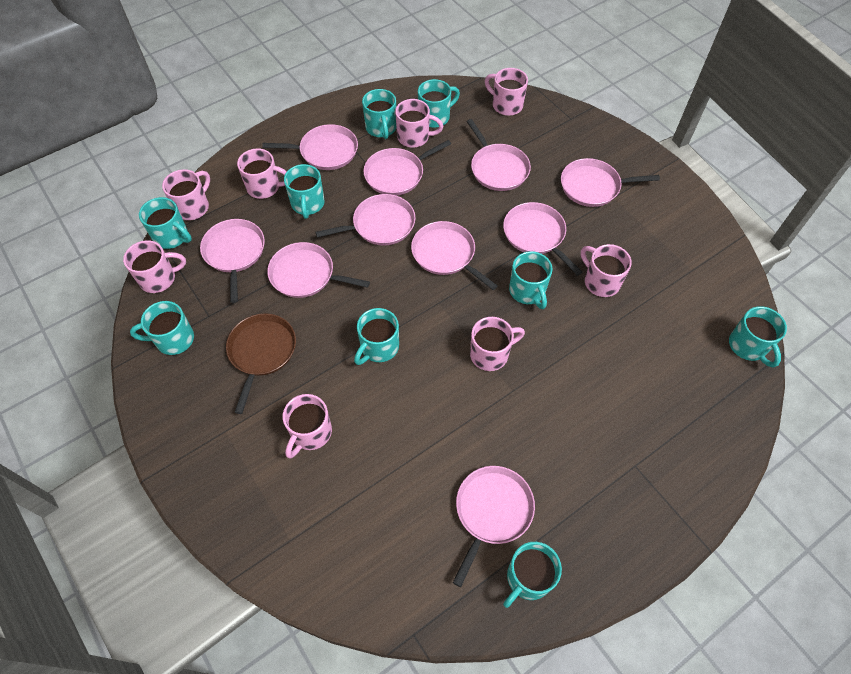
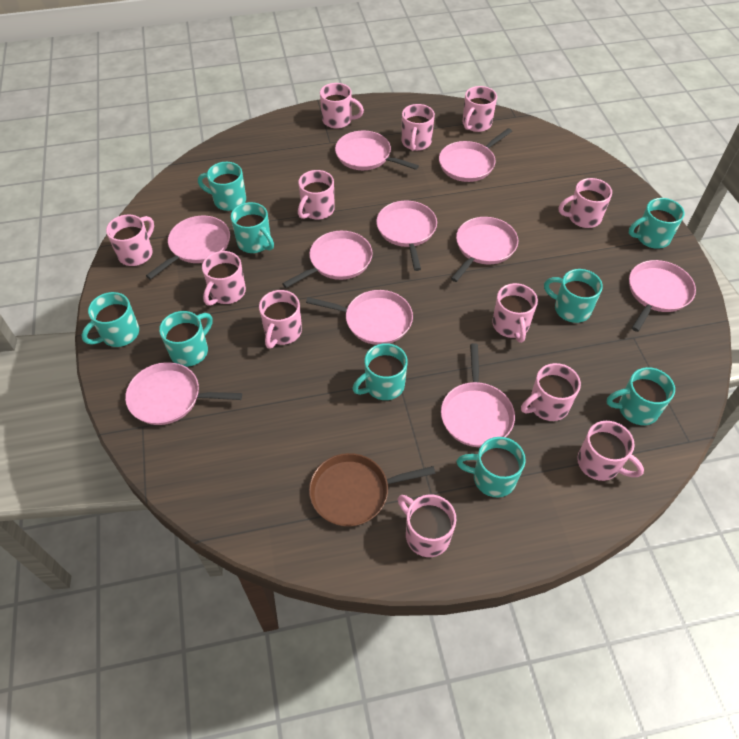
pink mug: 8 -> 12

